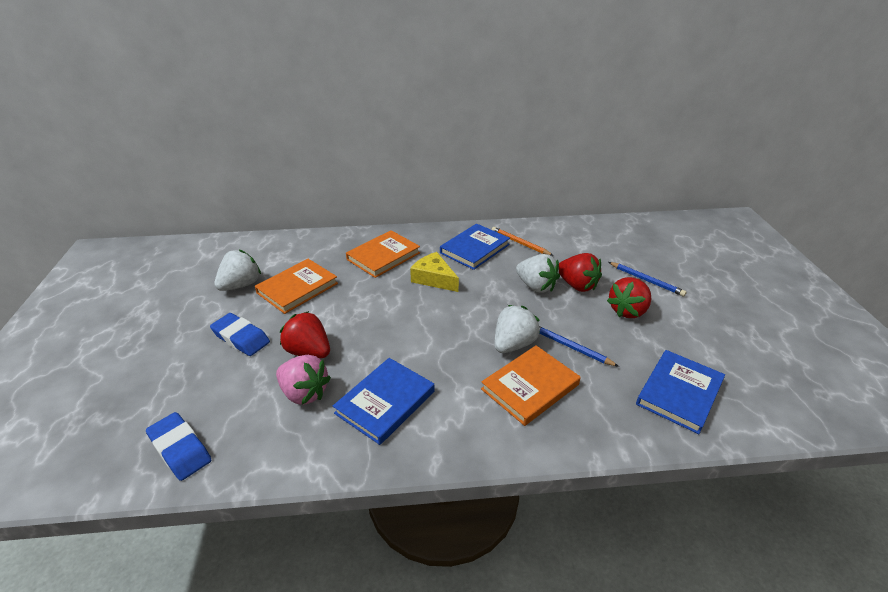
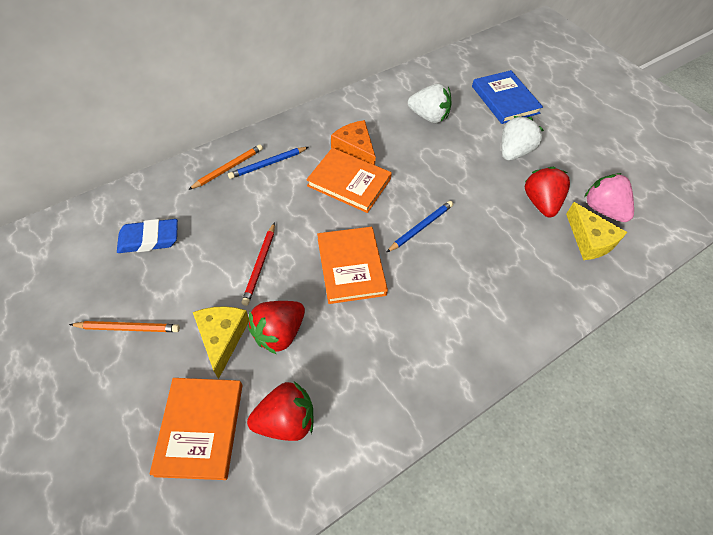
blue book: 3 -> 1
blue eraser: 2 -> 1
orange cheese: 0 -> 1
orange pencil: 1 -> 2
red pencil: 0 -> 1
white strawberry: 3 -> 2
yellow cheese: 1 -> 2

